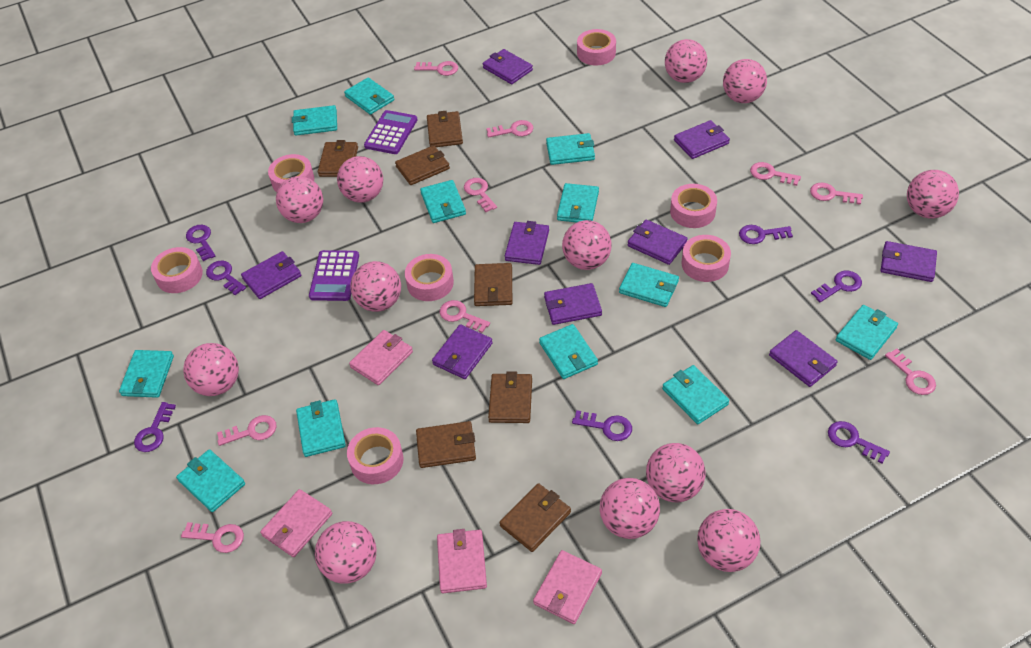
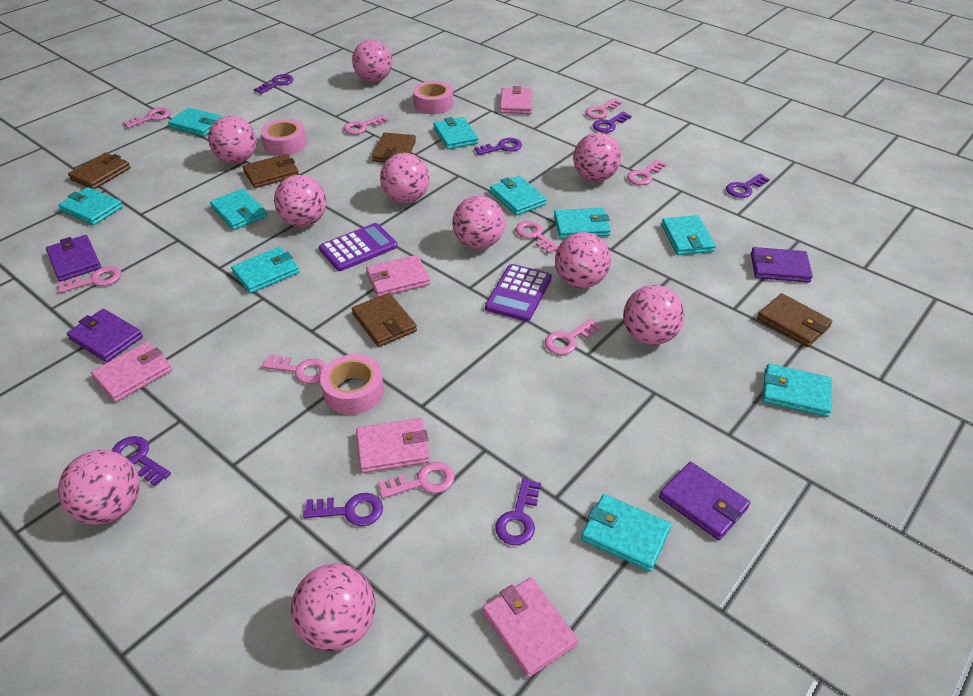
brown wallet: 7 -> 5
pink ball: 12 -> 10
pink tape: 7 -> 3
pink wallet: 4 -> 5
purple wallet: 9 -> 4
turquoise wallet: 12 -> 10

